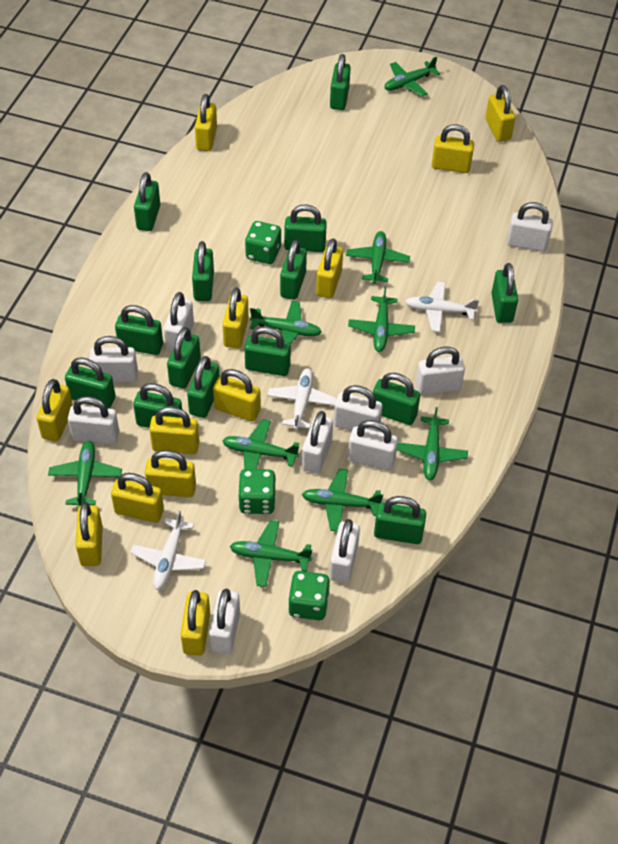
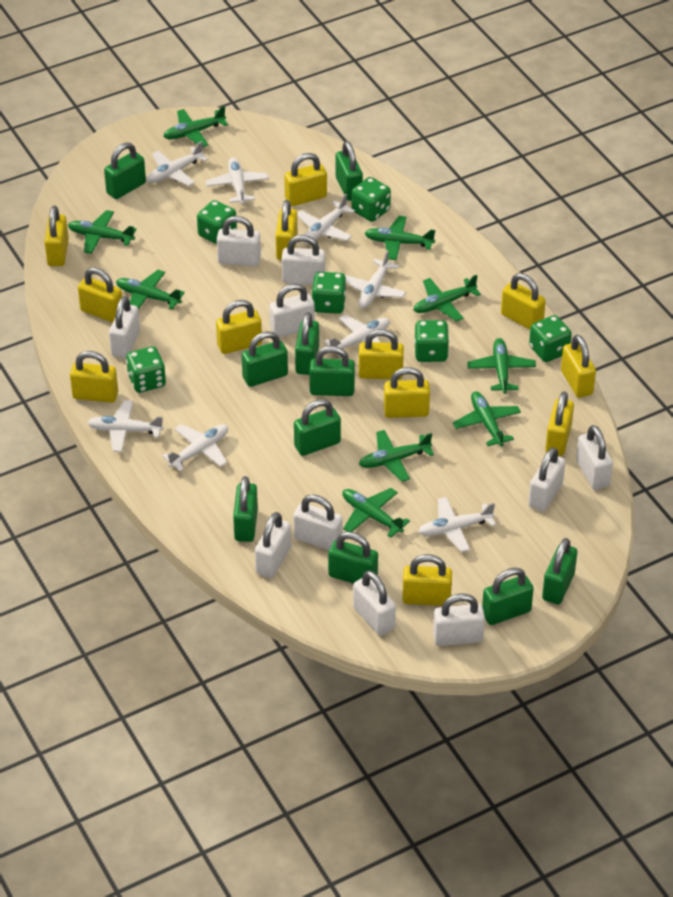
green dice: 3 -> 6
green padlock: 14 -> 10
white plane: 3 -> 8

